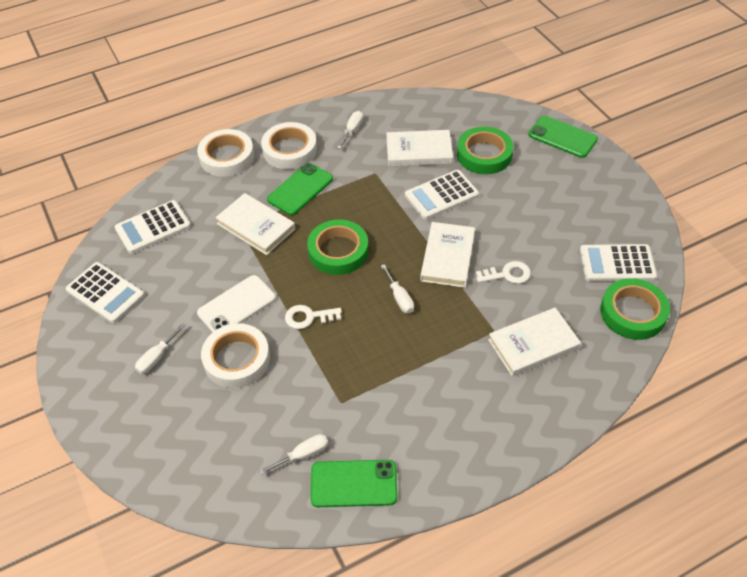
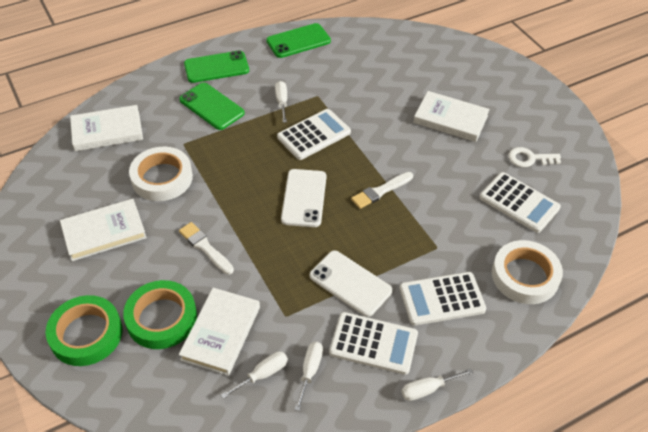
green tape: 3 -> 2
white brush: 0 -> 2
white key: 2 -> 1
white phone: 1 -> 2
white tape: 3 -> 2

